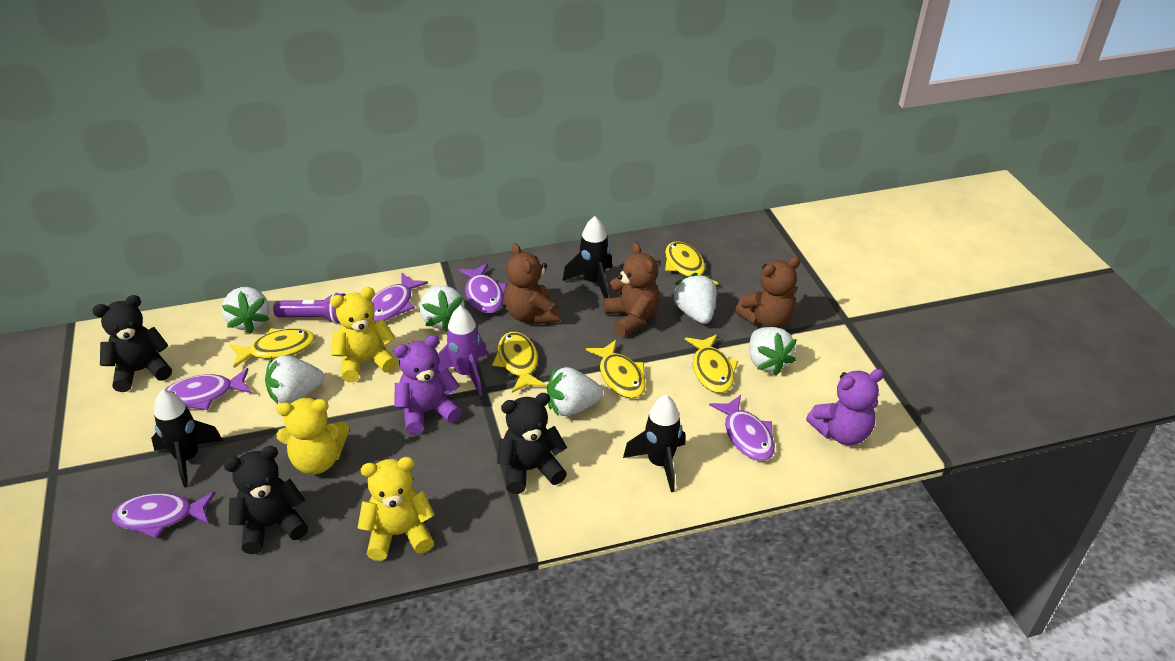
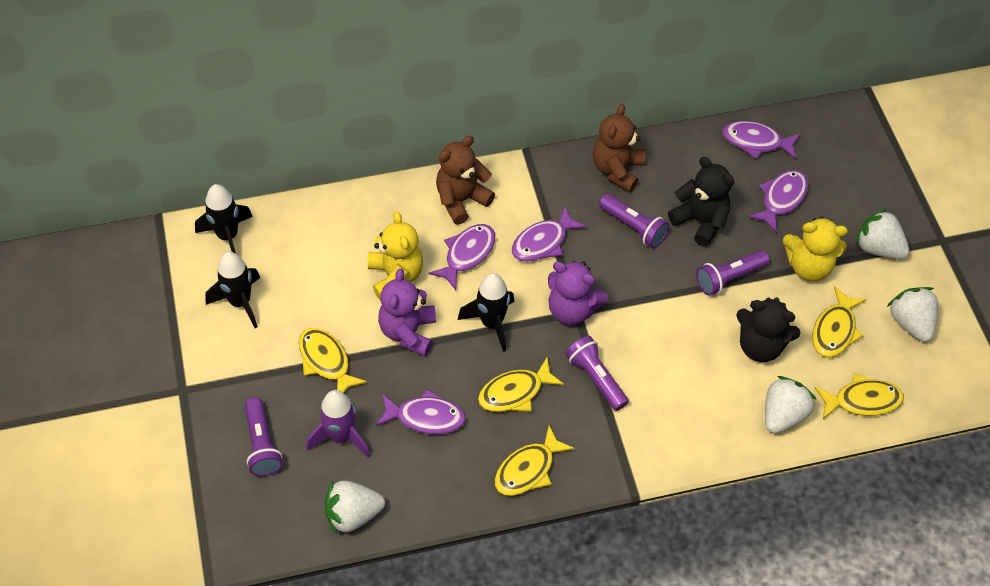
black teddy bear: 3 -> 2
brown teddy bear: 3 -> 2
purple flashlight: 1 -> 4
white strawberry: 6 -> 4
yellow teddy bear: 3 -> 2

